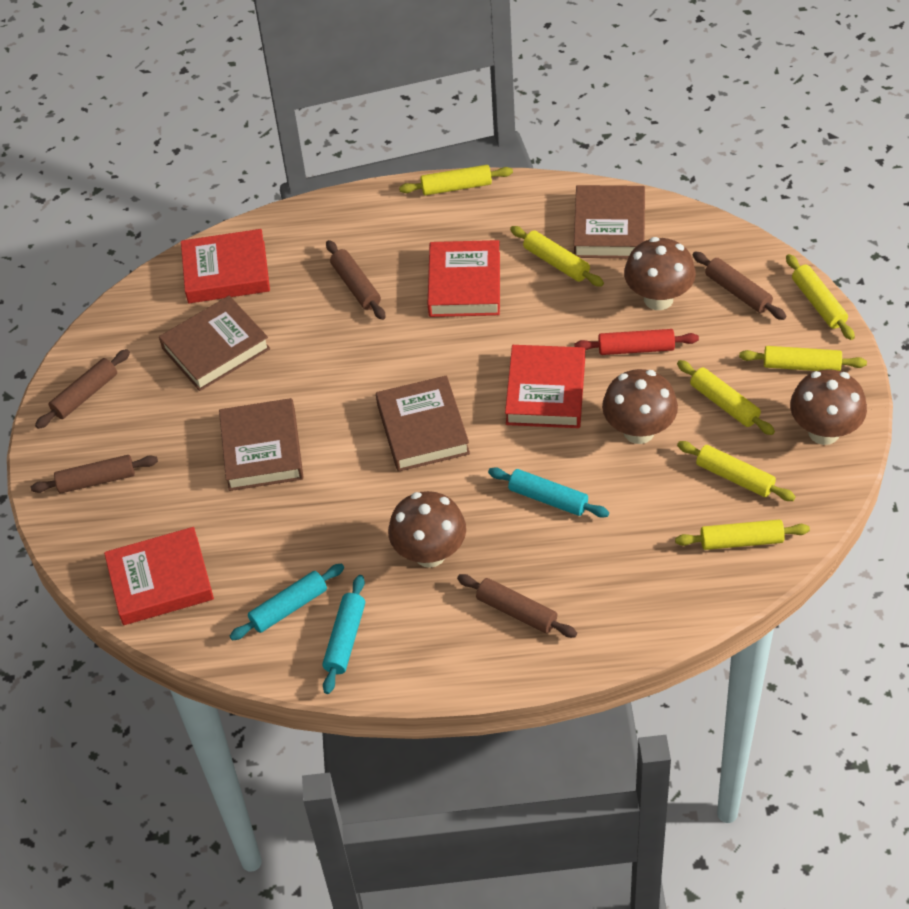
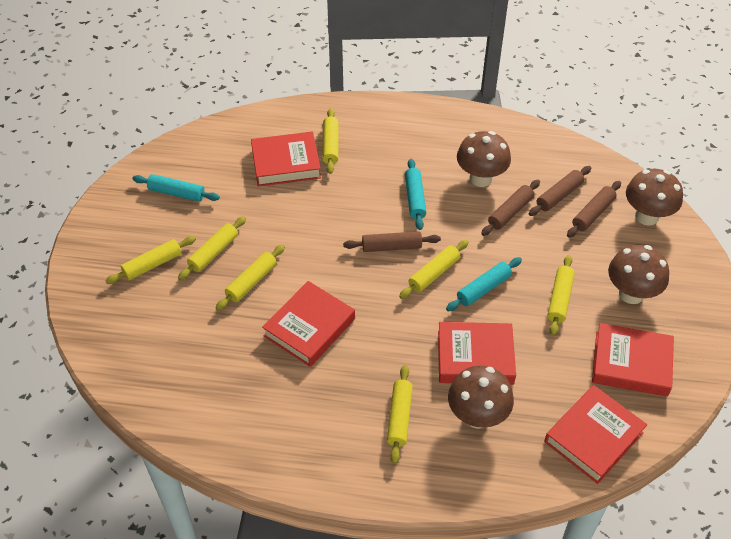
brown book: 4 -> 0
brown rolling pin: 5 -> 4
red book: 4 -> 5
red rolling pin: 1 -> 0

